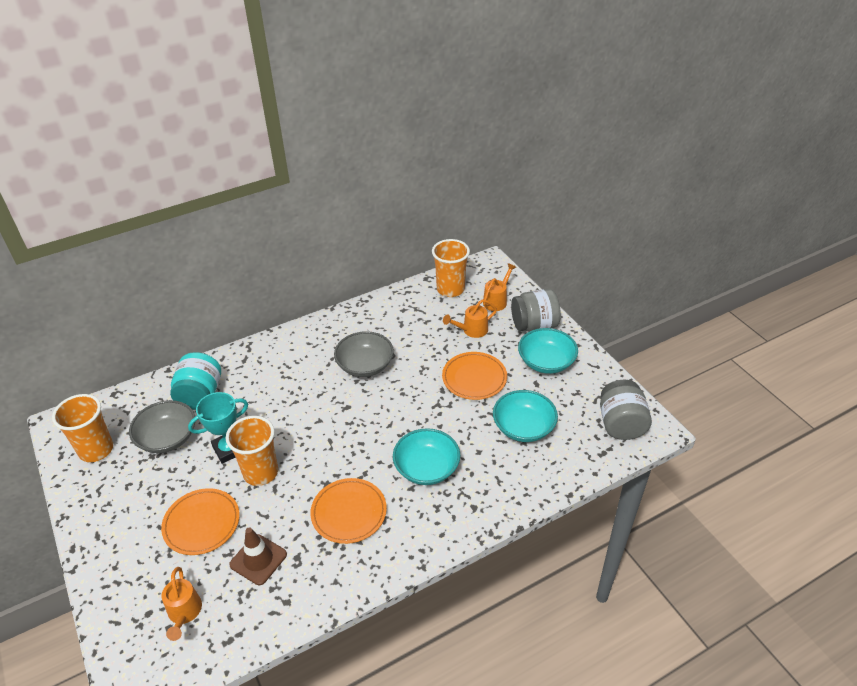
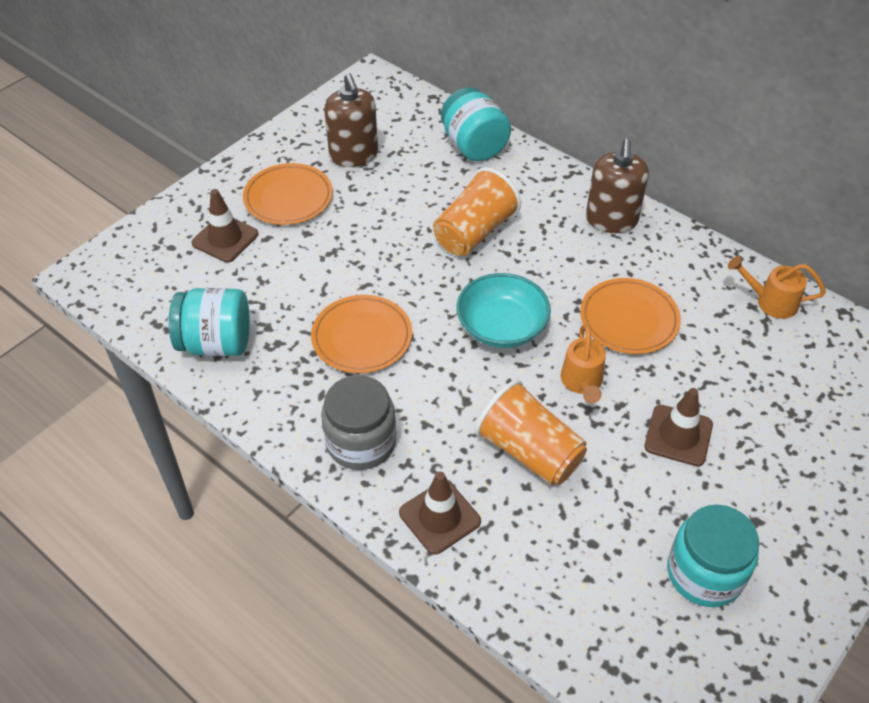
brown soap dispenser: 0 -> 2
brown traffic cone: 1 -> 3
grey bowl: 2 -> 0
grey jar: 2 -> 1
orange cup: 3 -> 2
orange watering can: 3 -> 2
turquoise bowl: 3 -> 1
turquoise jar: 1 -> 3
turquoise trophy: 1 -> 0

